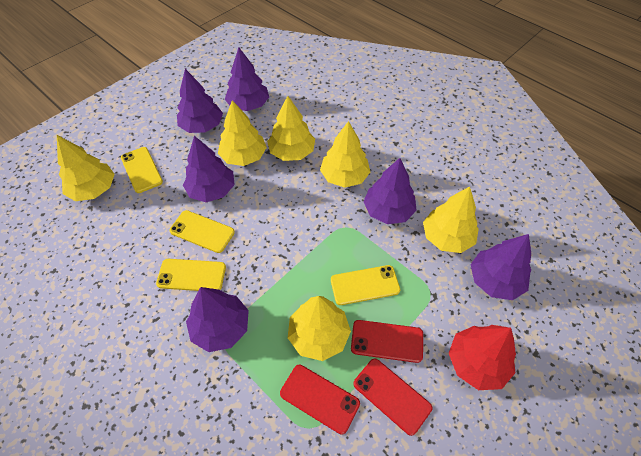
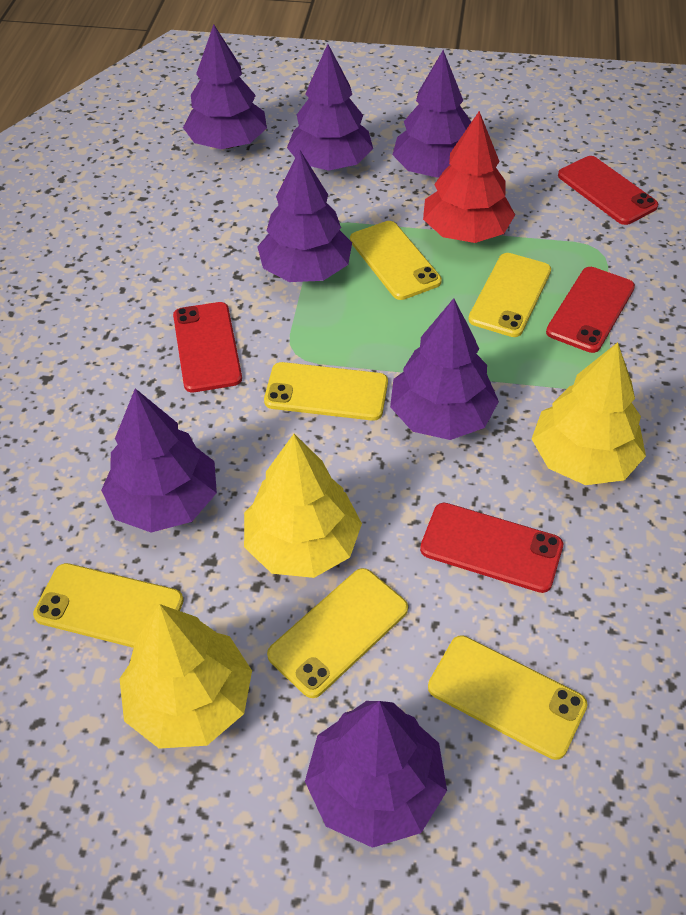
purple tree: 6 -> 7
red phone: 3 -> 4
yellow phone: 4 -> 6
yellow tree: 6 -> 3

